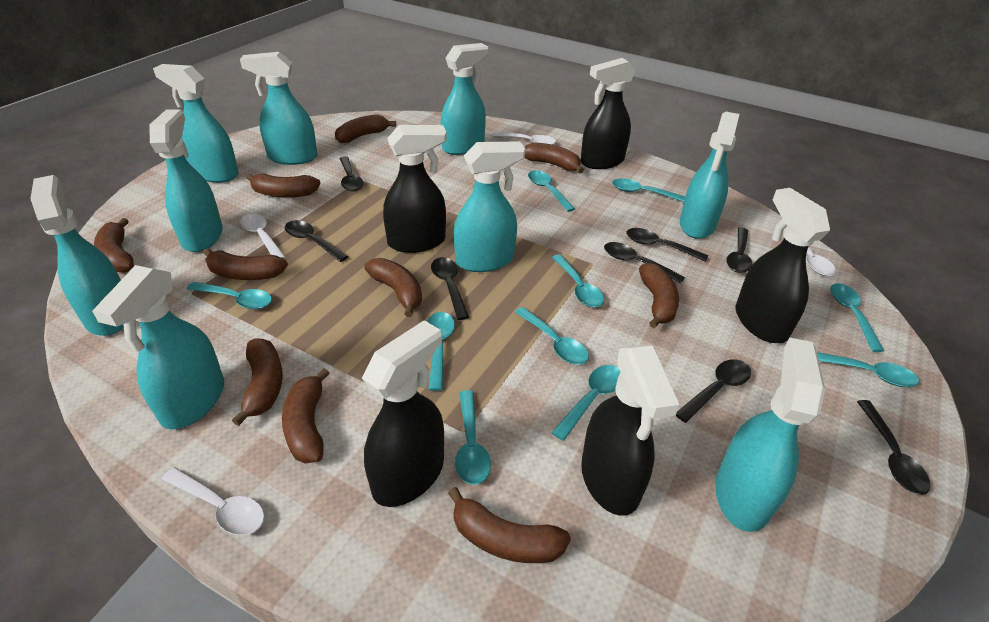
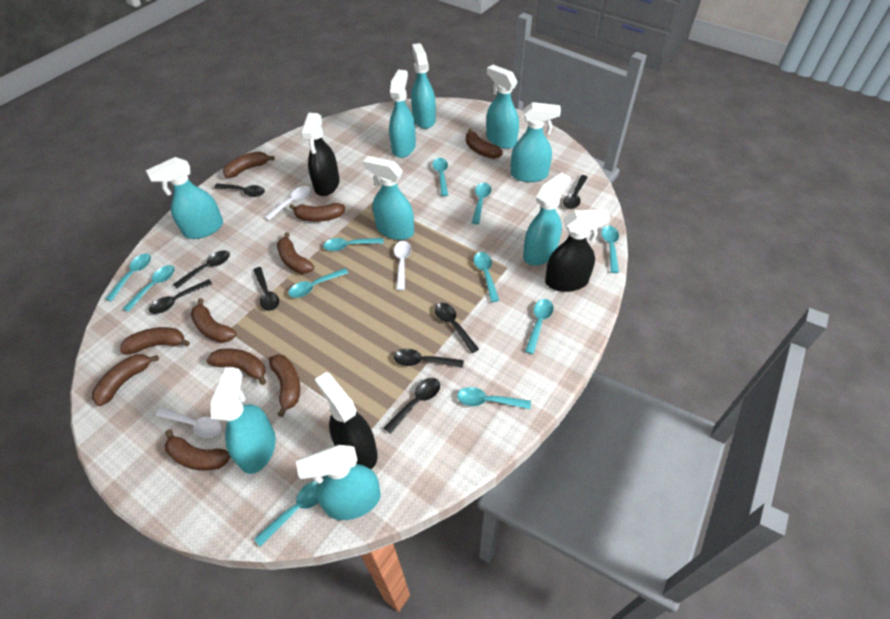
black spray bottle: 5 -> 3
turquoise spoon: 10 -> 11
white spoon: 4 -> 3

